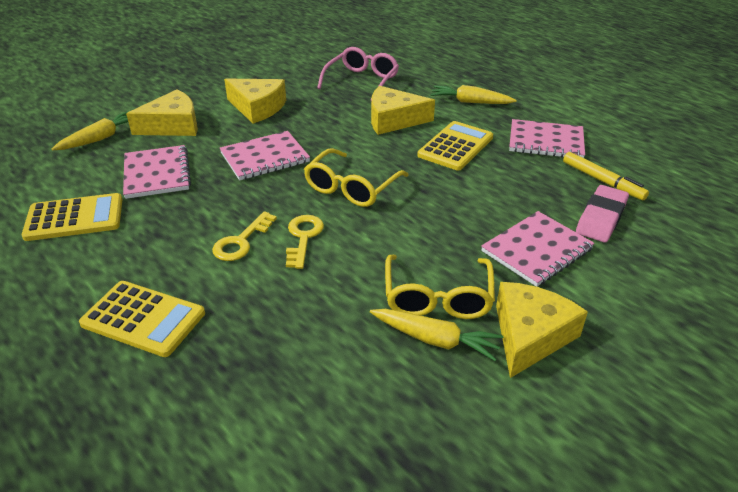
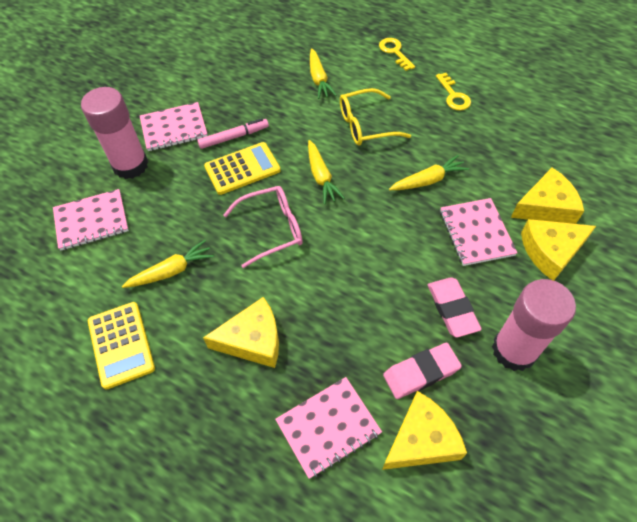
pink eraser: 1 -> 2
pink glue stick: 0 -> 2
pink marker: 0 -> 1
yellow calculator: 3 -> 2
yellow carrot: 3 -> 4
yellow glasses: 2 -> 1
yellow marker: 1 -> 0

